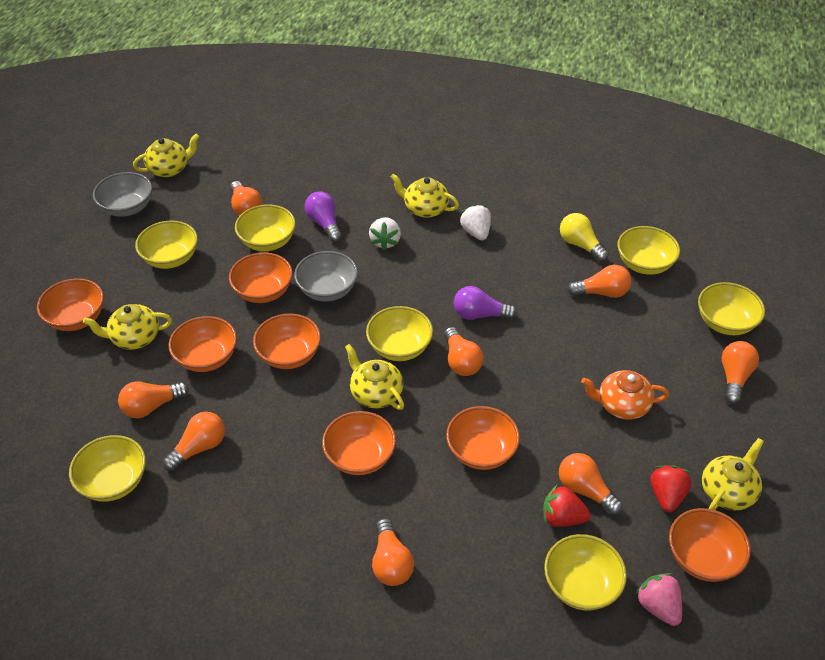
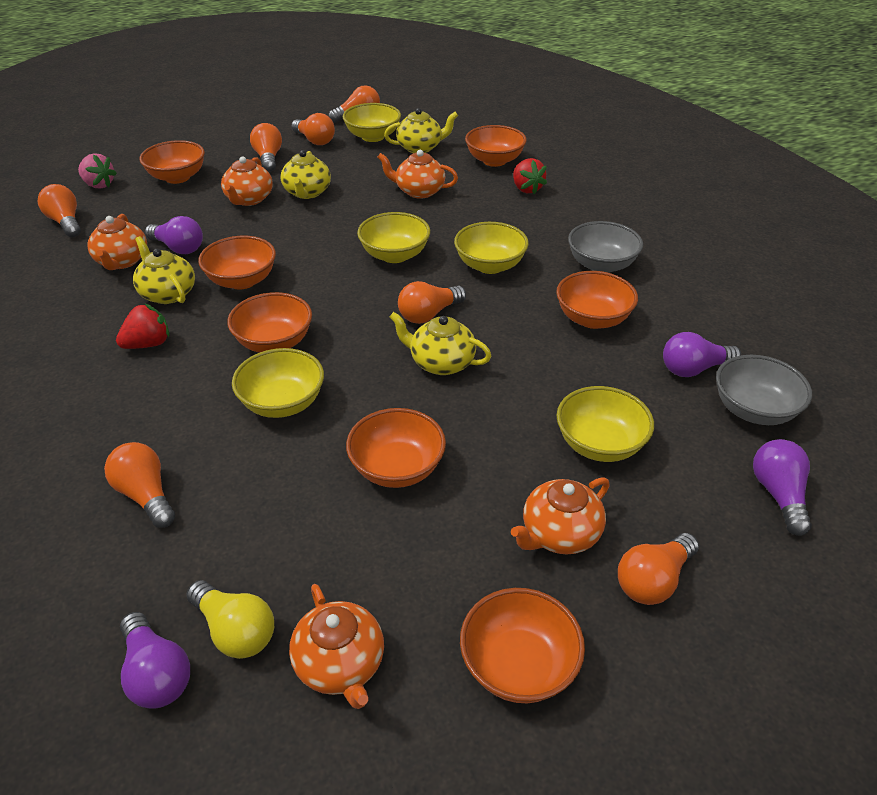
orange light bulb: 8 -> 7
orange teapot: 1 -> 5
purple light bulb: 2 -> 4
white strawberry: 2 -> 0
yellow bowl: 7 -> 5
yellow teapot: 5 -> 4

